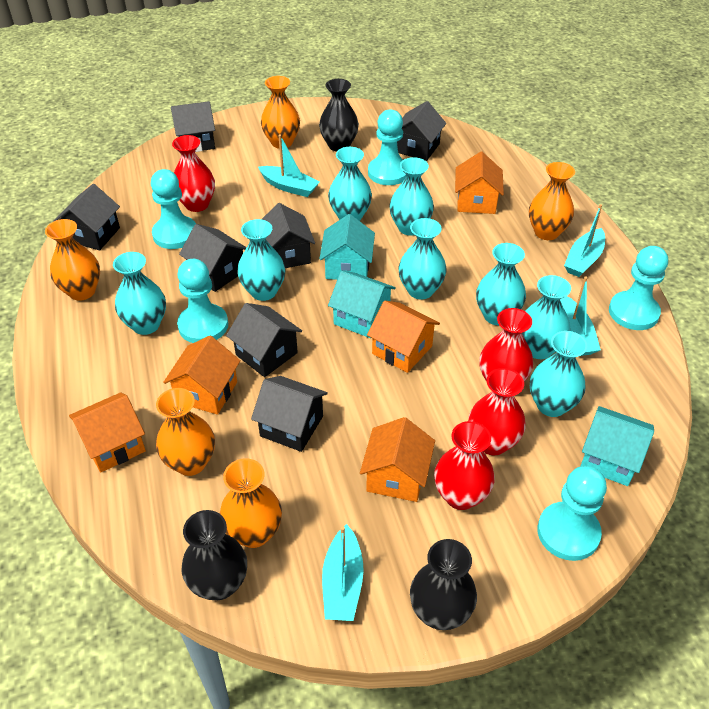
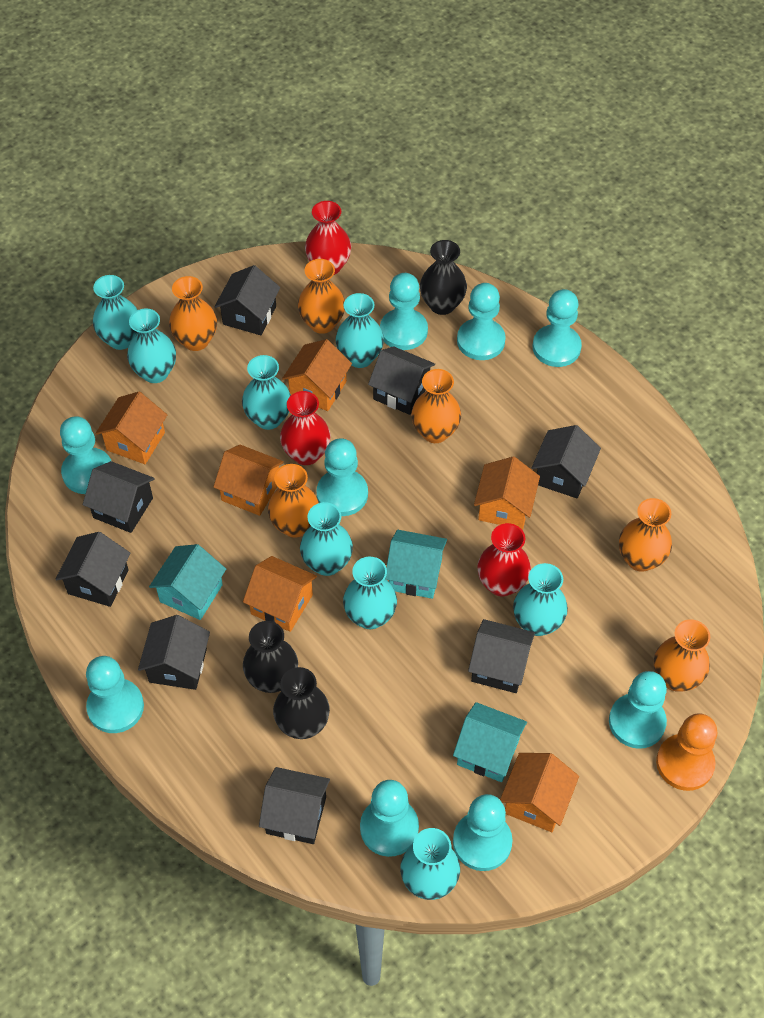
black house: 7 -> 8
orange house: 5 -> 6
orange pawn: 0 -> 1
orange vase: 5 -> 6
red vase: 4 -> 3
turquoise boat: 4 -> 0
turquoise pawn: 5 -> 9

